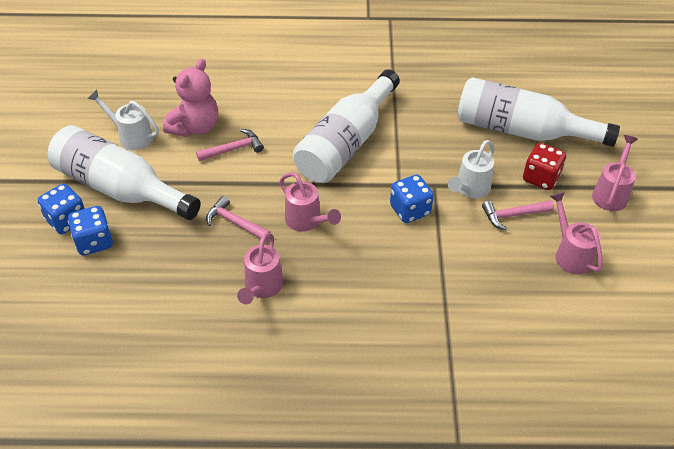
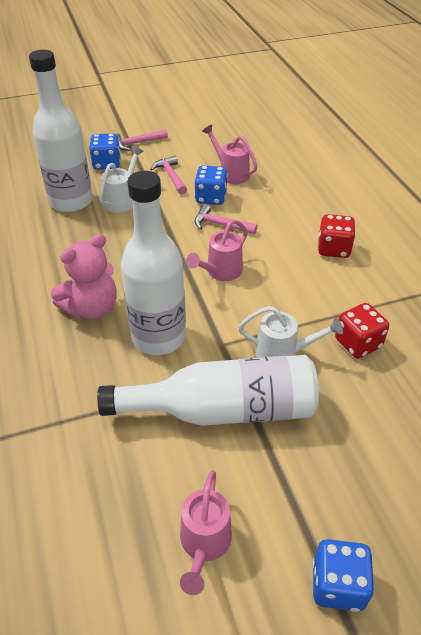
pink watering can: 4 -> 3
red dice: 1 -> 2

